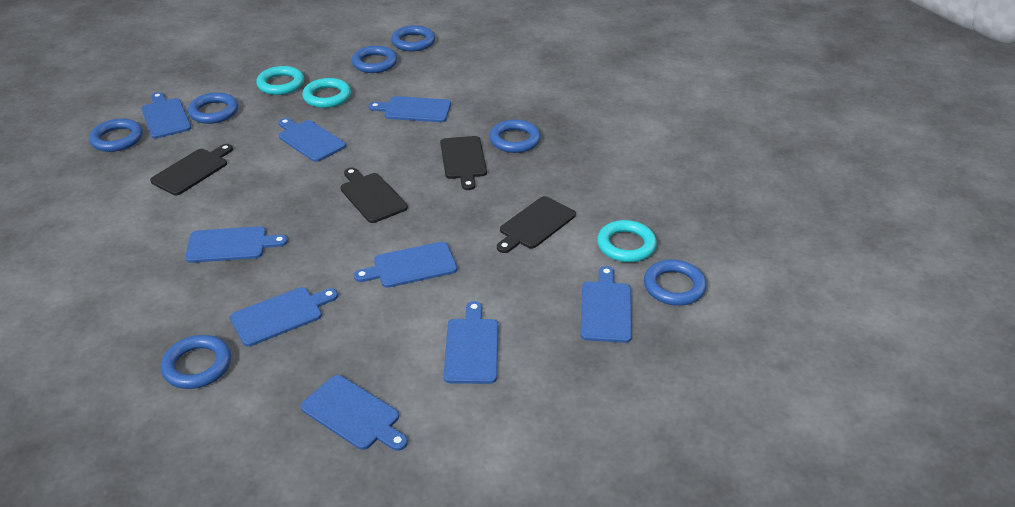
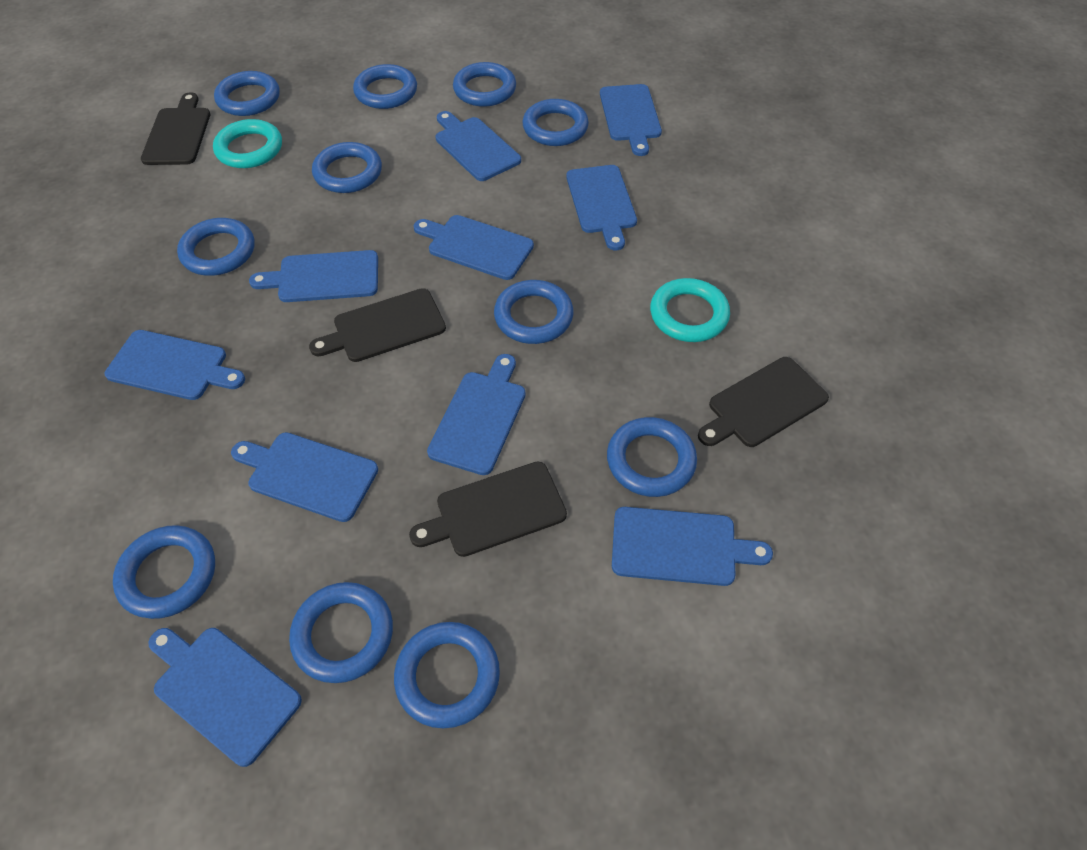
blue cutting board: 9 -> 10
blue ring: 7 -> 11
turquoise ring: 3 -> 2

